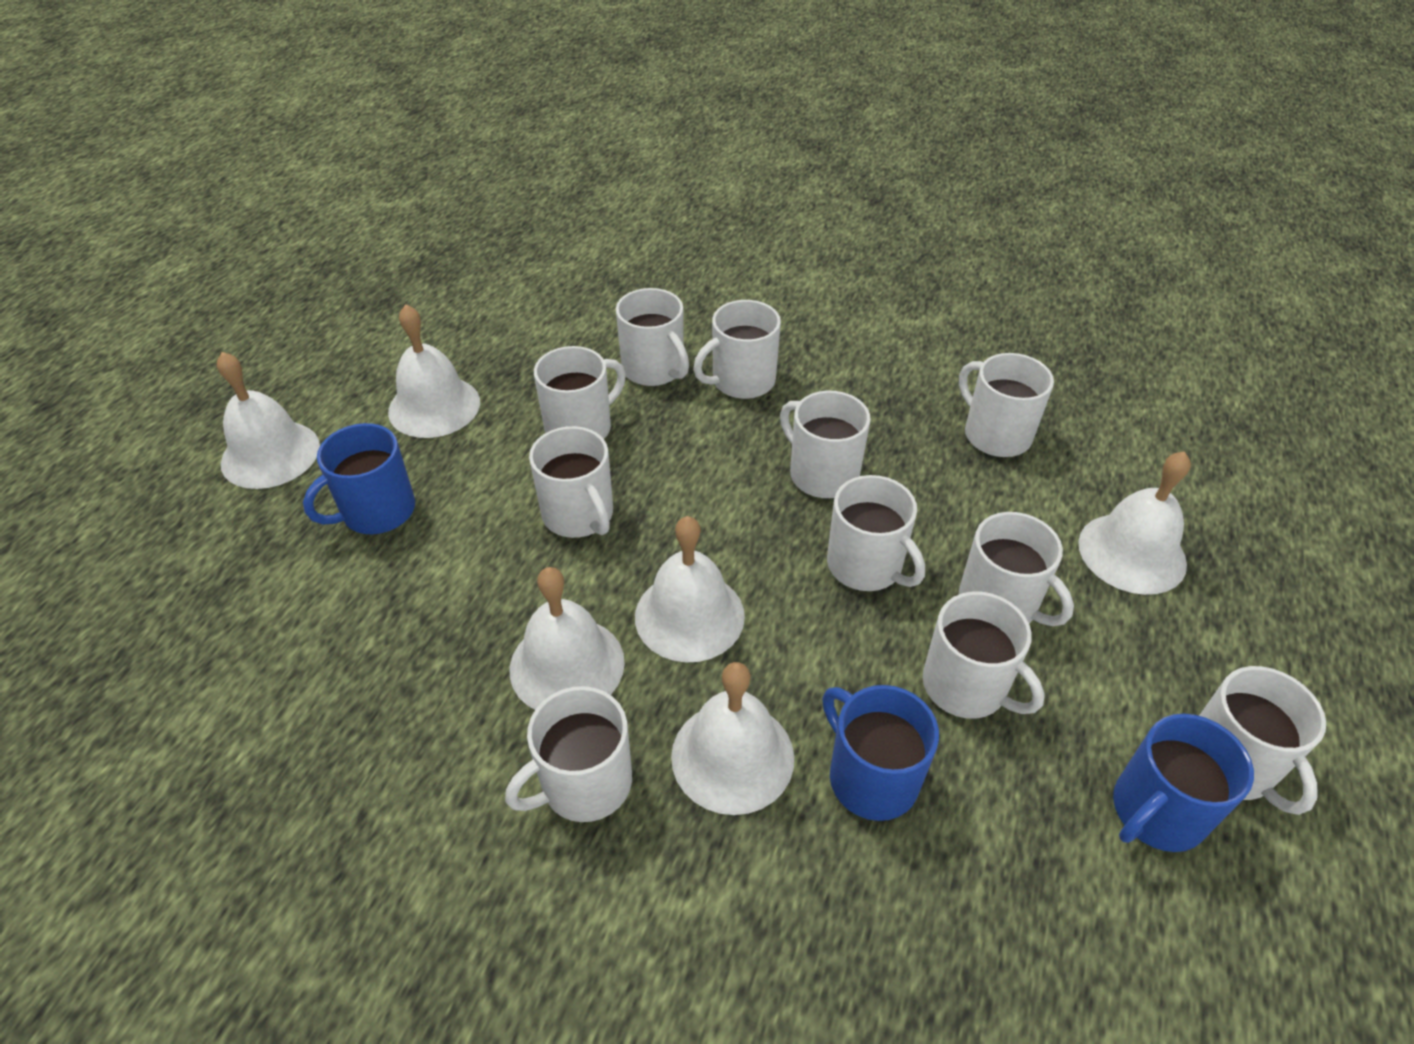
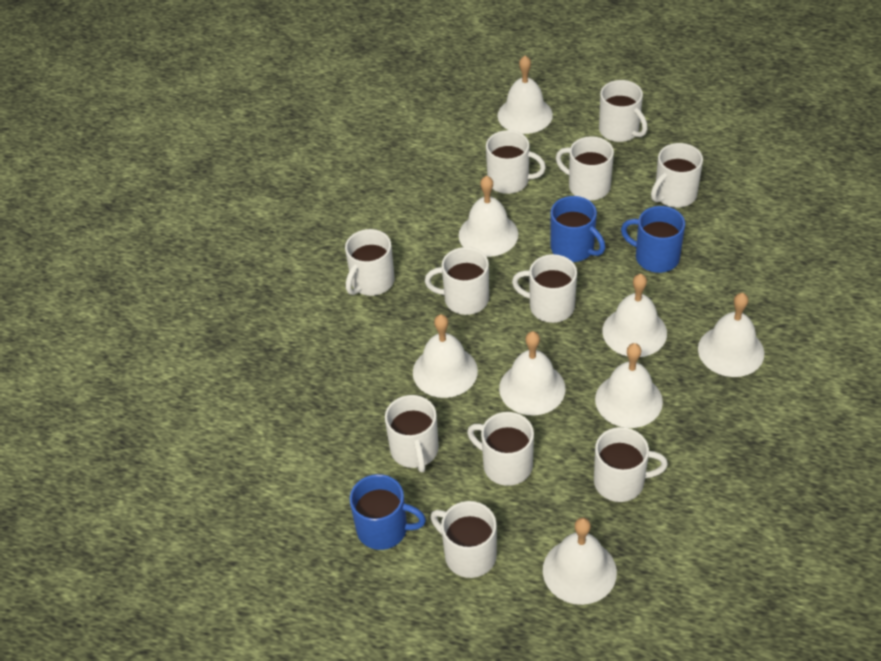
white bell: 6 -> 8

